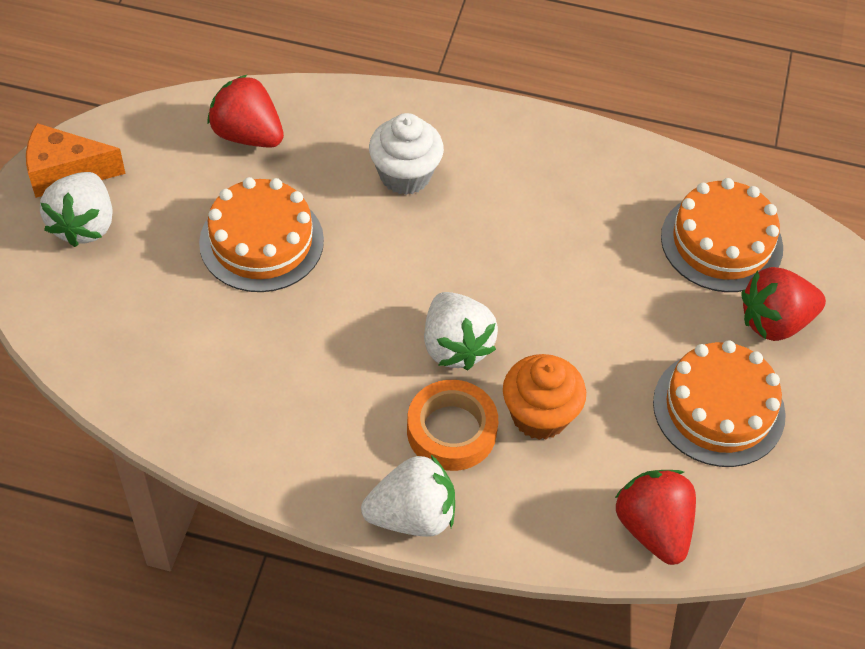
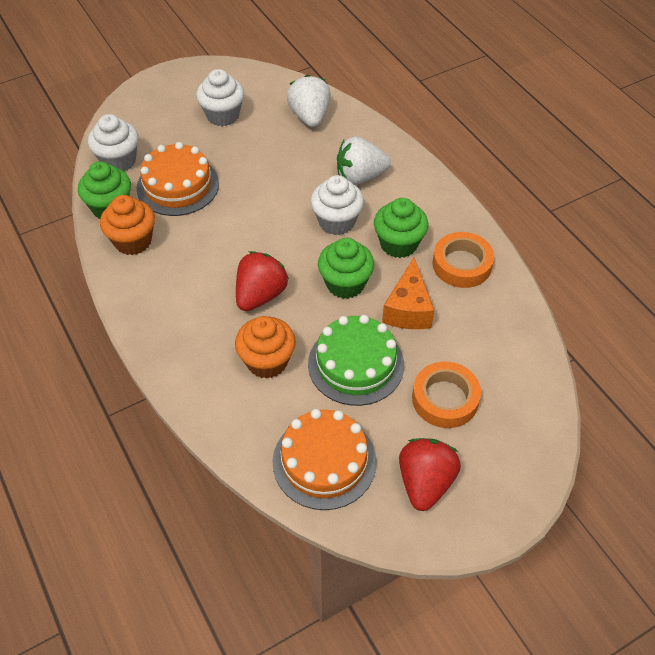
green cake: 0 -> 1
green cupcake: 0 -> 3
orange cake: 3 -> 2
orange cupcake: 1 -> 2
orange tape: 1 -> 2
red strawberry: 3 -> 2
white cupcake: 1 -> 3
white strawberry: 3 -> 2

